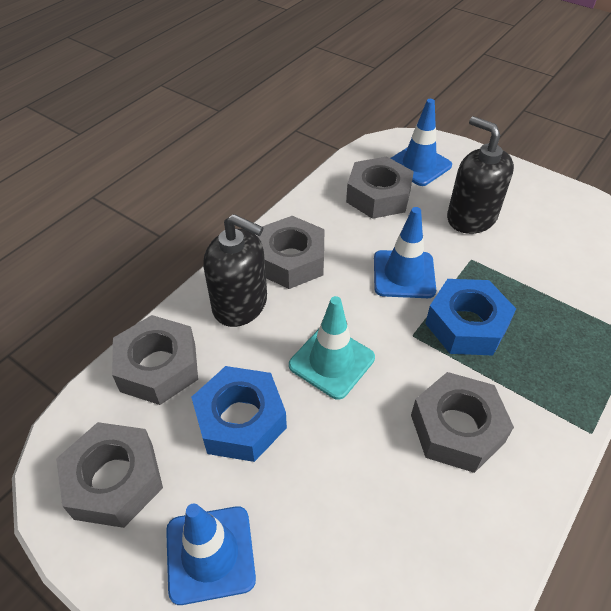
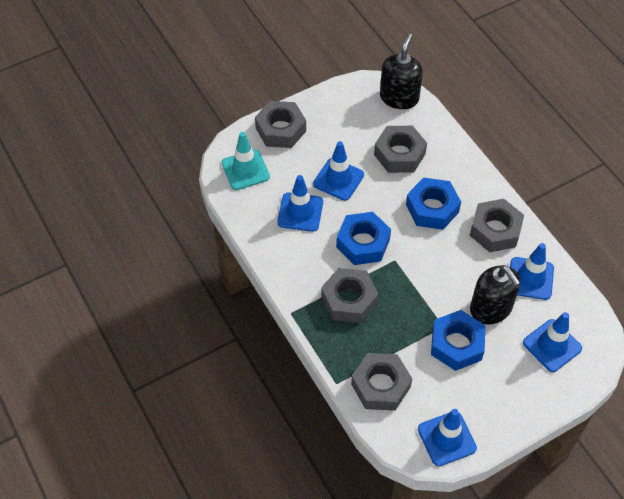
blue nut: 2 -> 3
blue traffic cone: 3 -> 5

